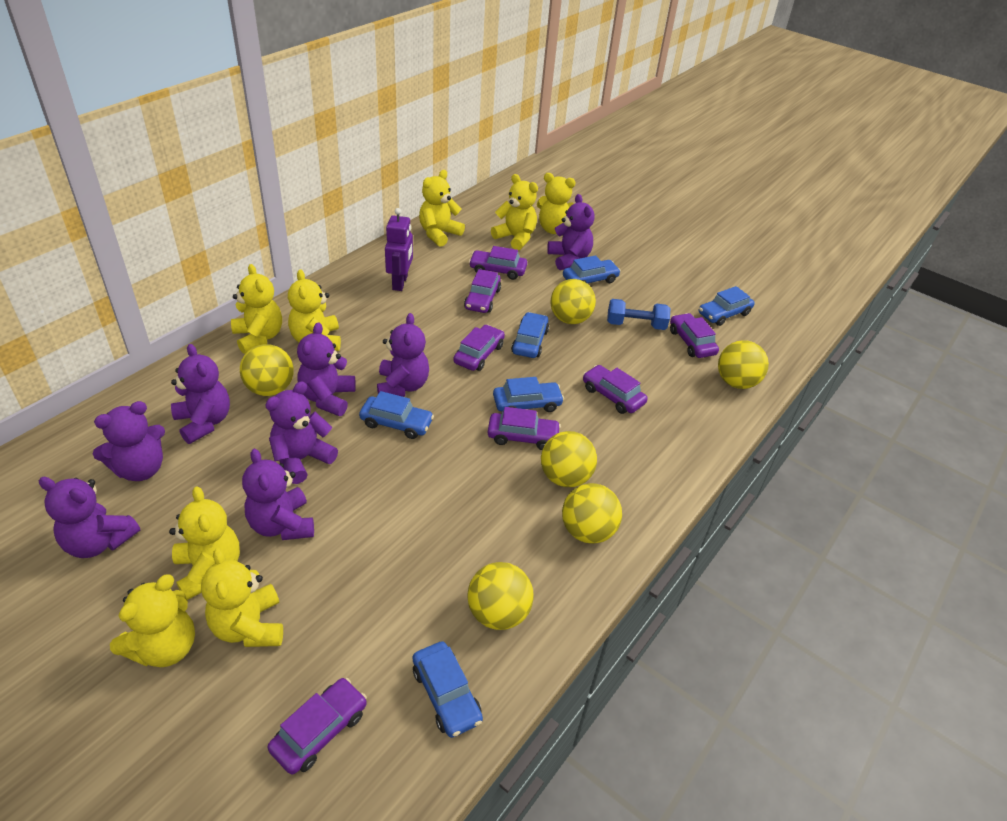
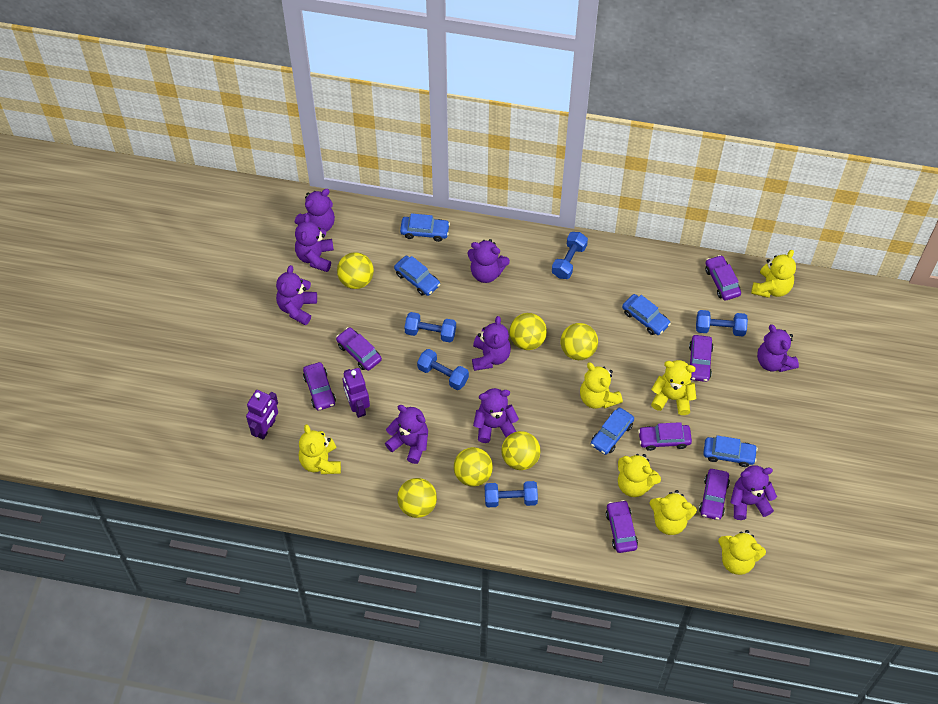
blue car: 6 -> 5
blue dumbbell: 1 -> 5
purple robot: 1 -> 2
purple teddy bear: 8 -> 9
yellow teddy bear: 8 -> 7

